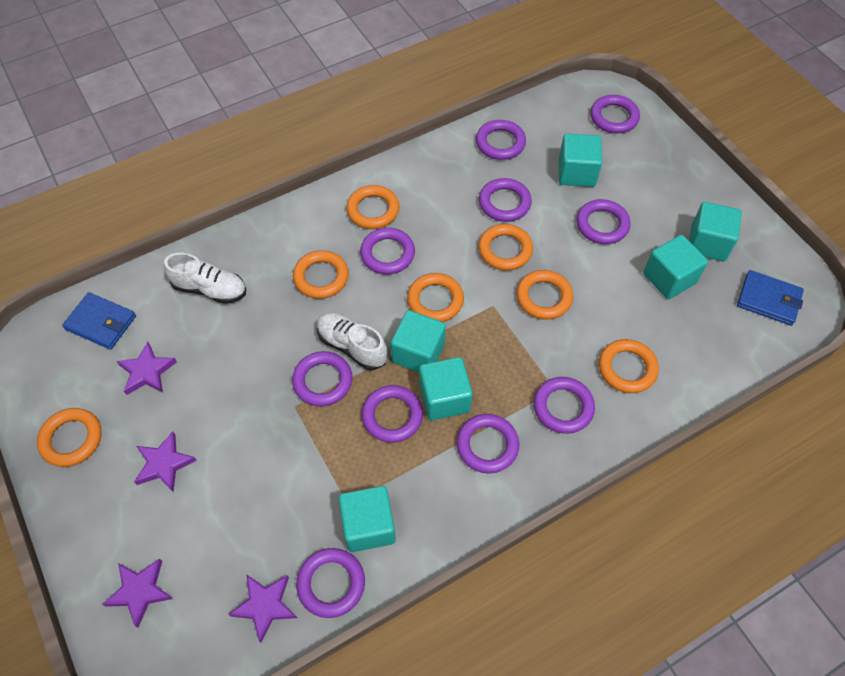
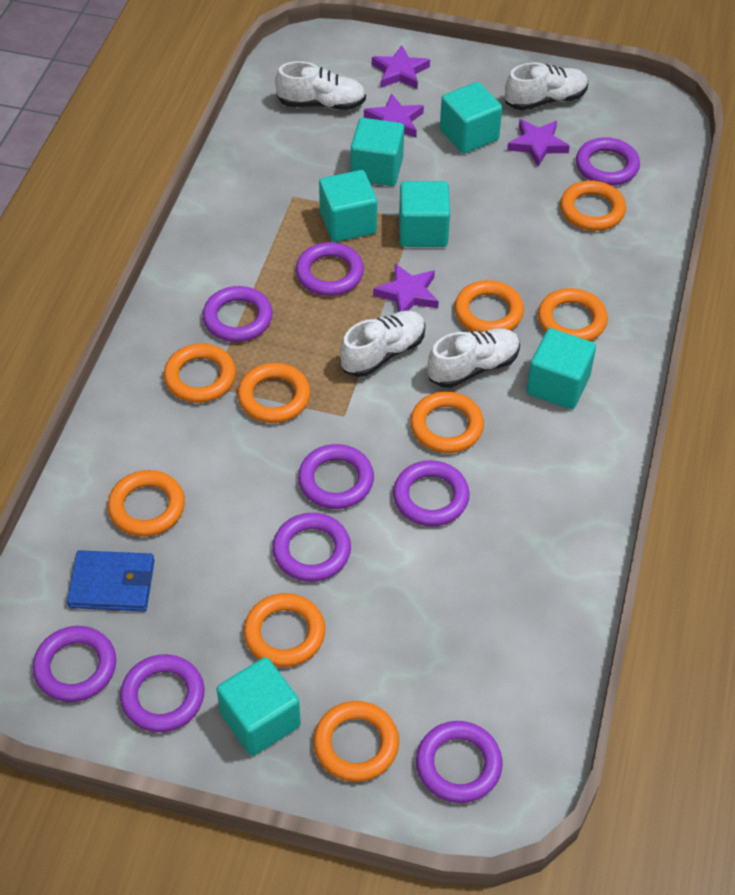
blue wallet: 2 -> 1
orange ring: 7 -> 9
purple ring: 10 -> 9
white shoe: 2 -> 4

